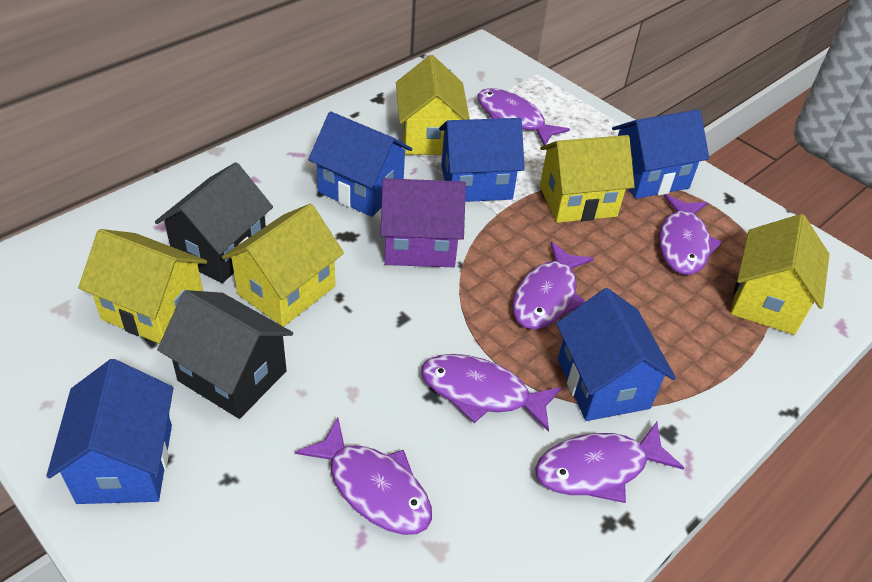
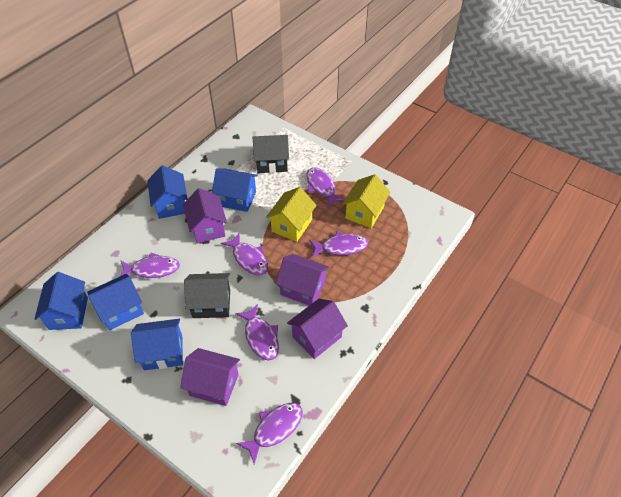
purple house: 1 -> 4
yellow house: 5 -> 2

